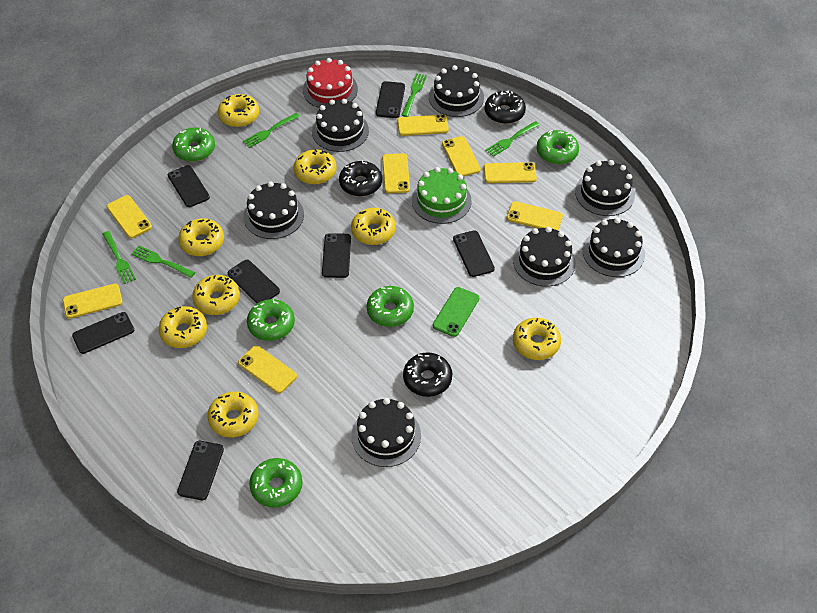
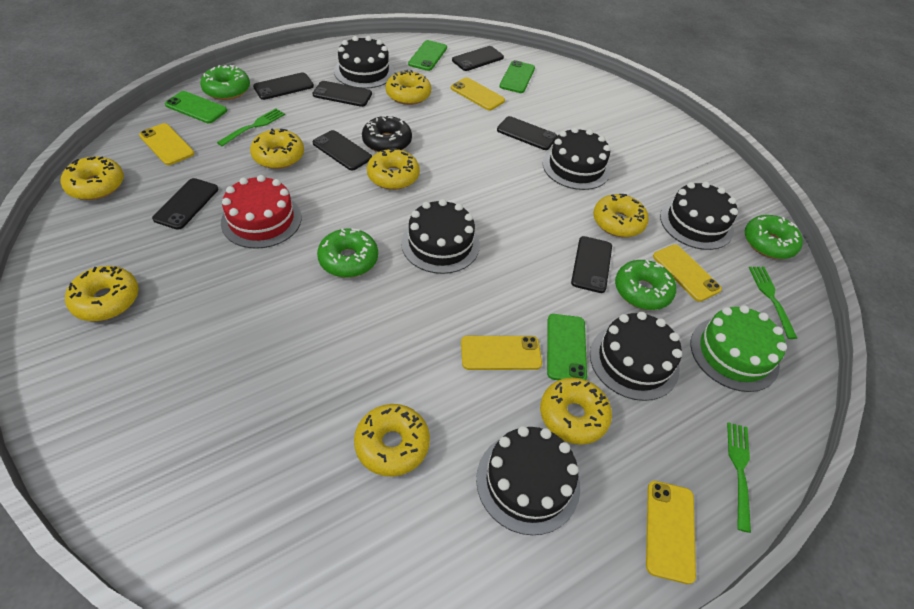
black cake: 7 -> 6
black donut: 3 -> 1
green donut: 5 -> 4
green fork: 5 -> 3
green phone: 1 -> 4
yellow phone: 8 -> 5

